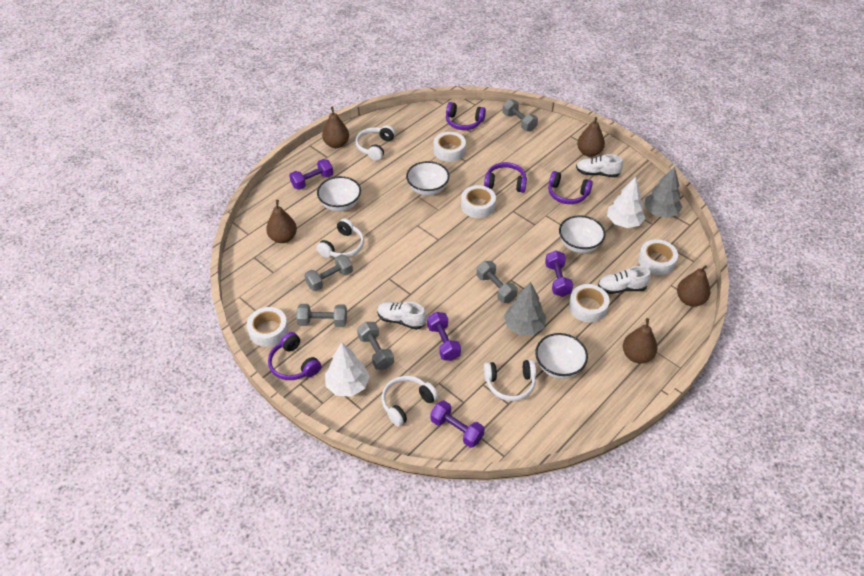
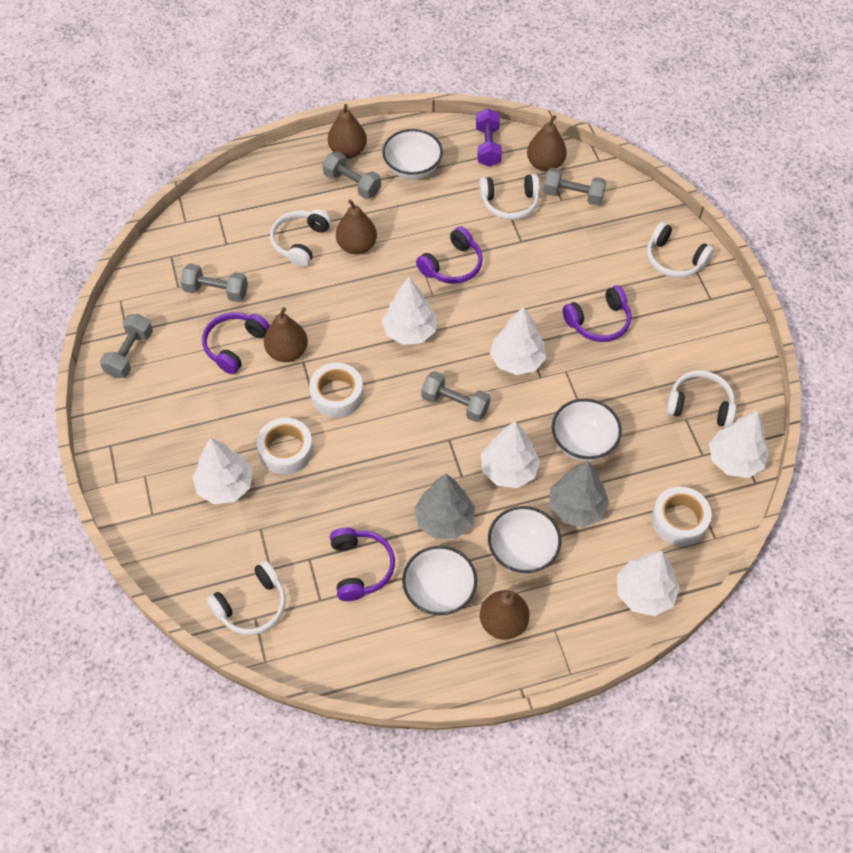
purple dumbbell: 4 -> 1
white headphones: 4 -> 5
white shoe: 3 -> 0
white tape: 5 -> 3
white tree: 2 -> 6

